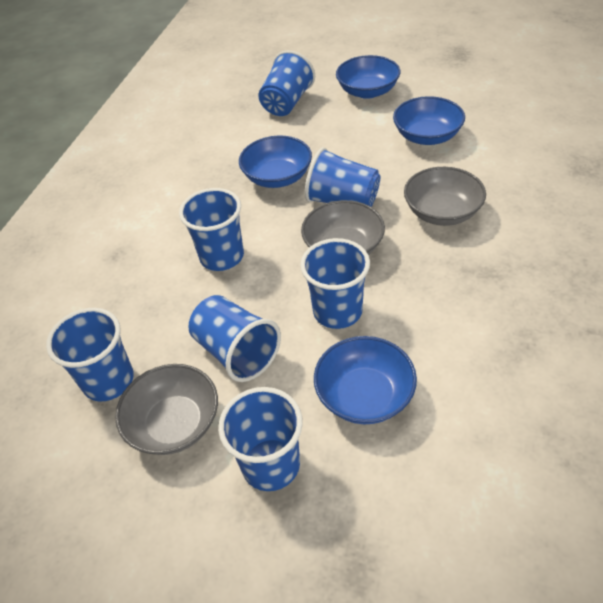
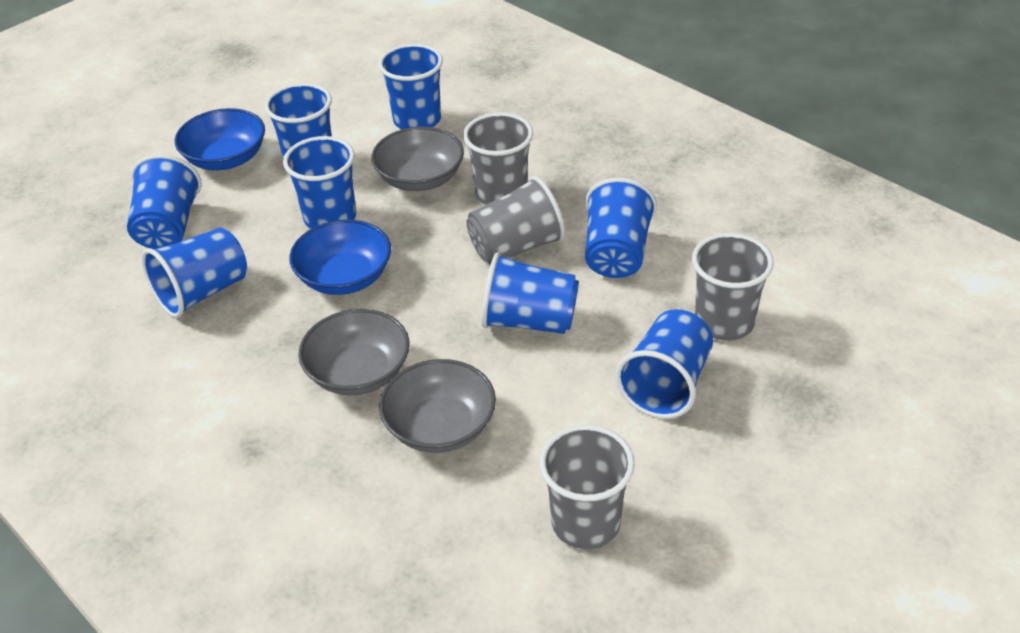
blue bowl: 4 -> 2
blue cup: 7 -> 8
grey cup: 0 -> 4

